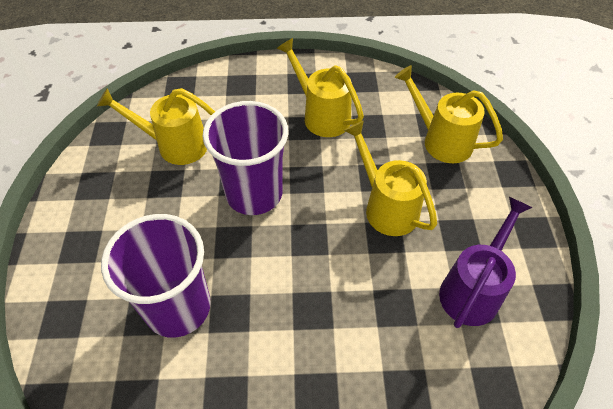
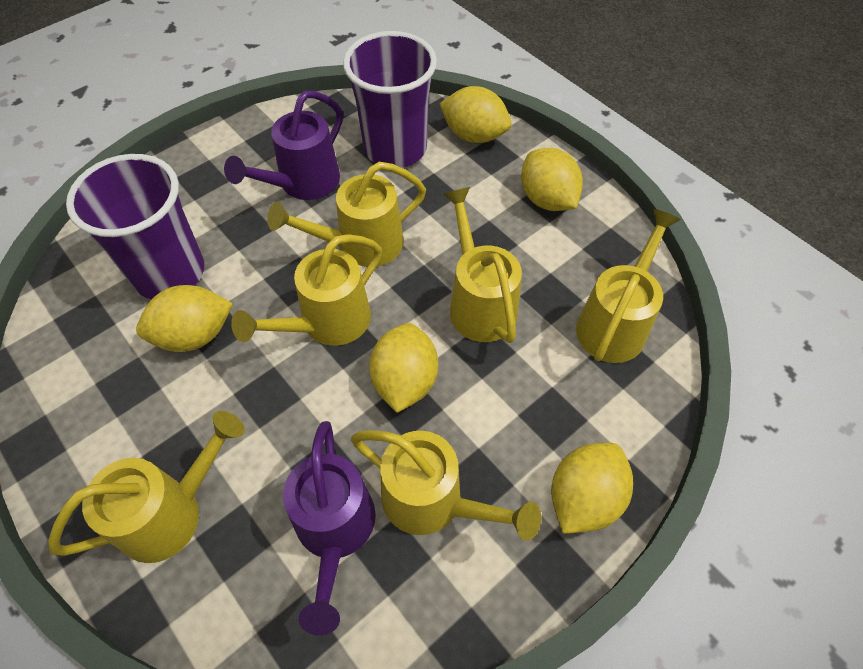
purple watering can: 1 -> 2
yellow lemon: 0 -> 5
yellow watering can: 4 -> 6

